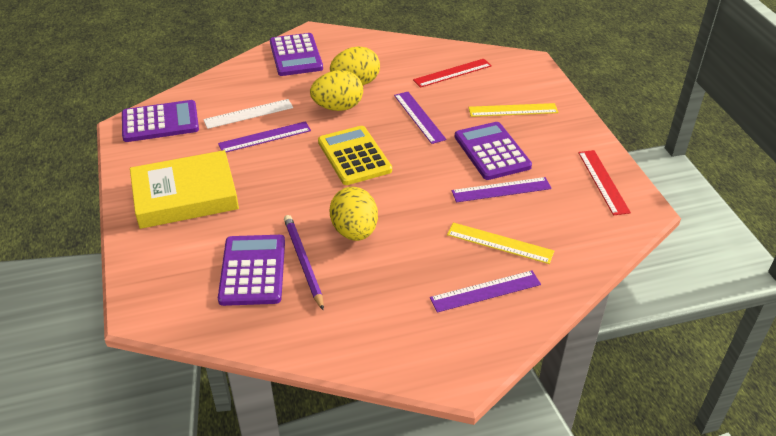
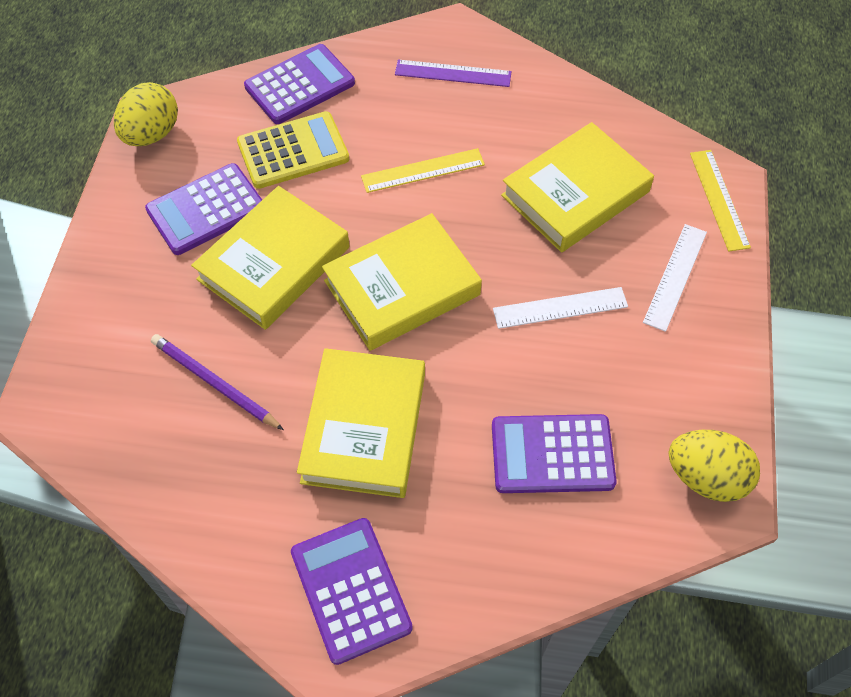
purple ruler: 4 -> 1
red ruler: 2 -> 0
white ruler: 1 -> 2
yellow book: 1 -> 4
yellow egg: 3 -> 2

